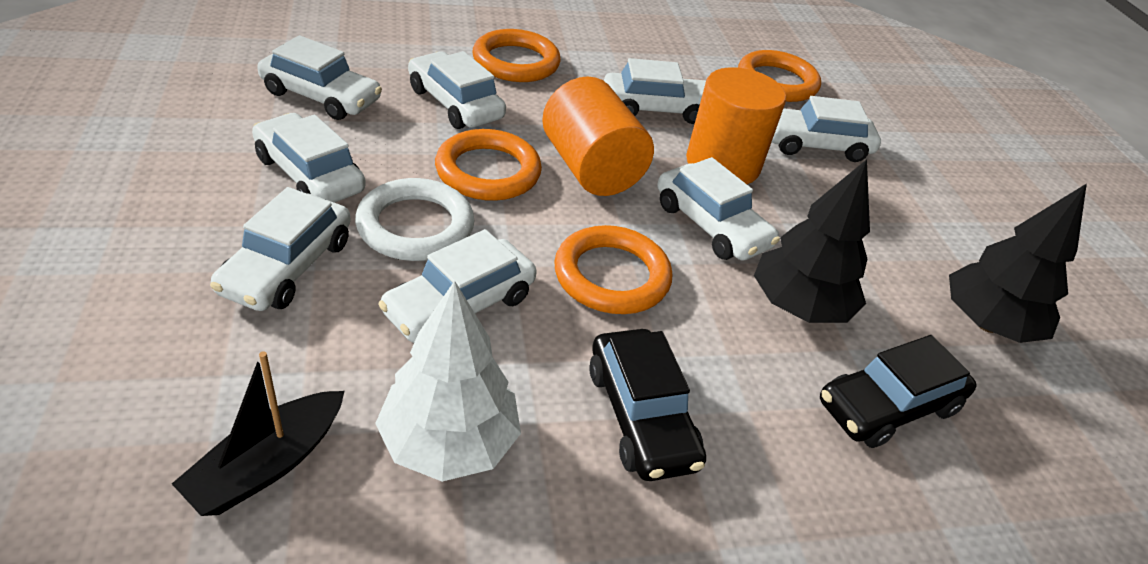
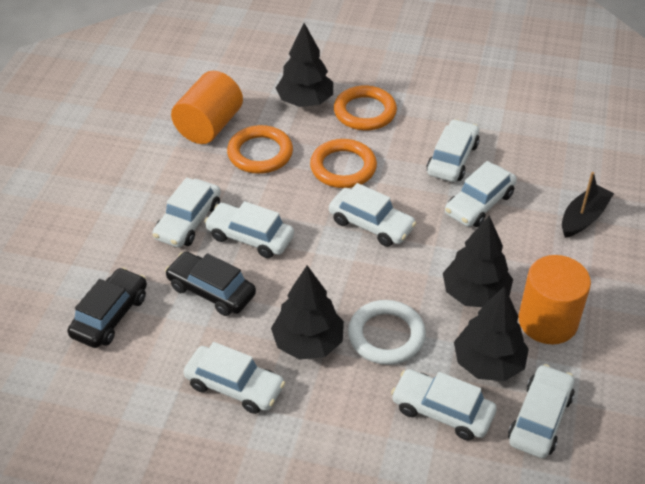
black tree: 2 -> 4
orange ring: 4 -> 3
white tree: 1 -> 0

